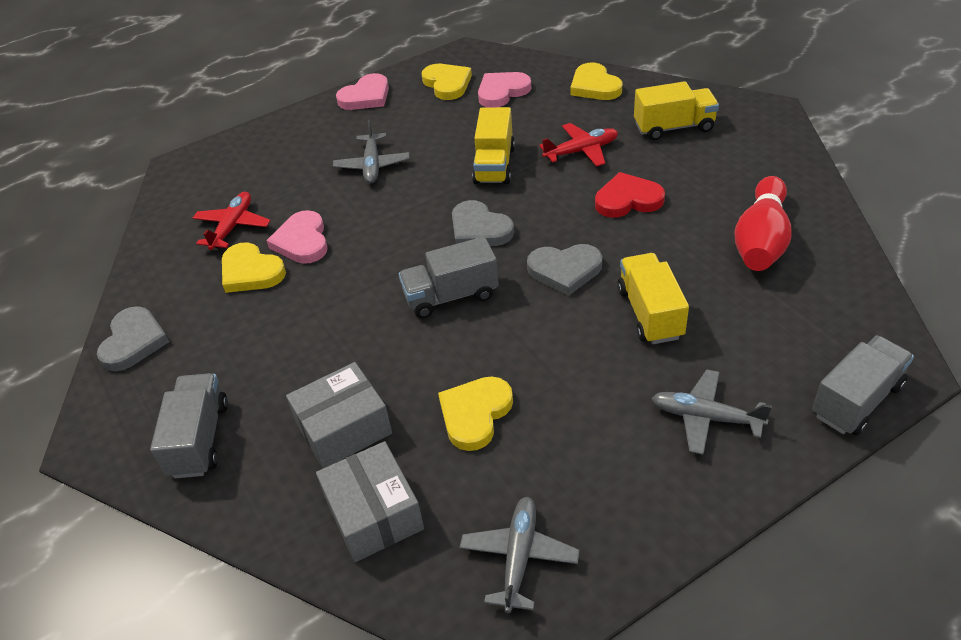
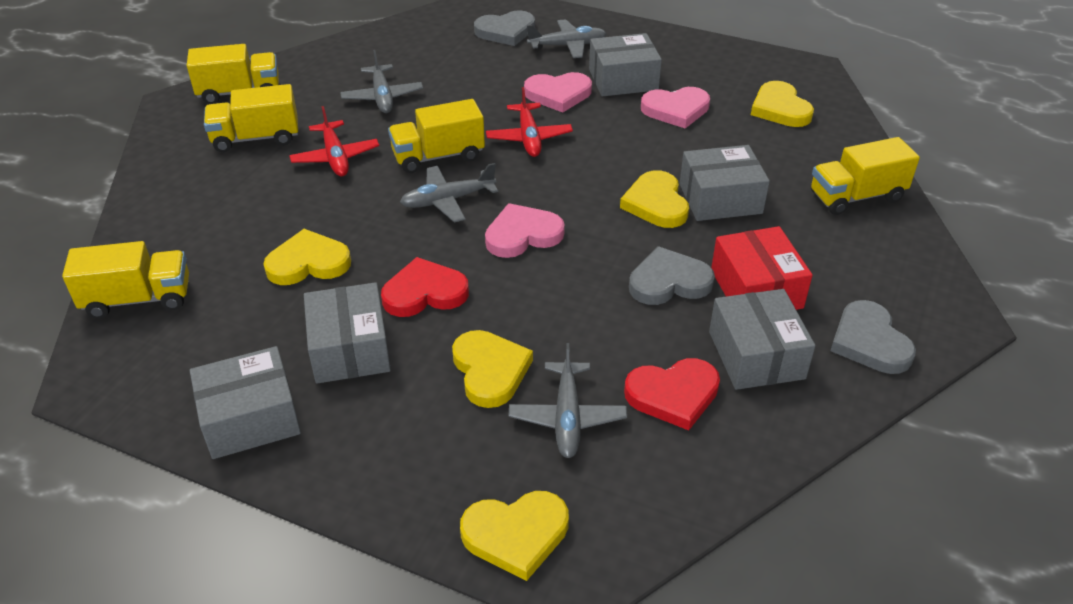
grey box: 2 -> 5
grey plane: 3 -> 4
grey truck: 3 -> 0
red bowling pin: 1 -> 0
red box: 0 -> 1
red heart: 1 -> 2
yellow heart: 4 -> 5
yellow truck: 3 -> 5

